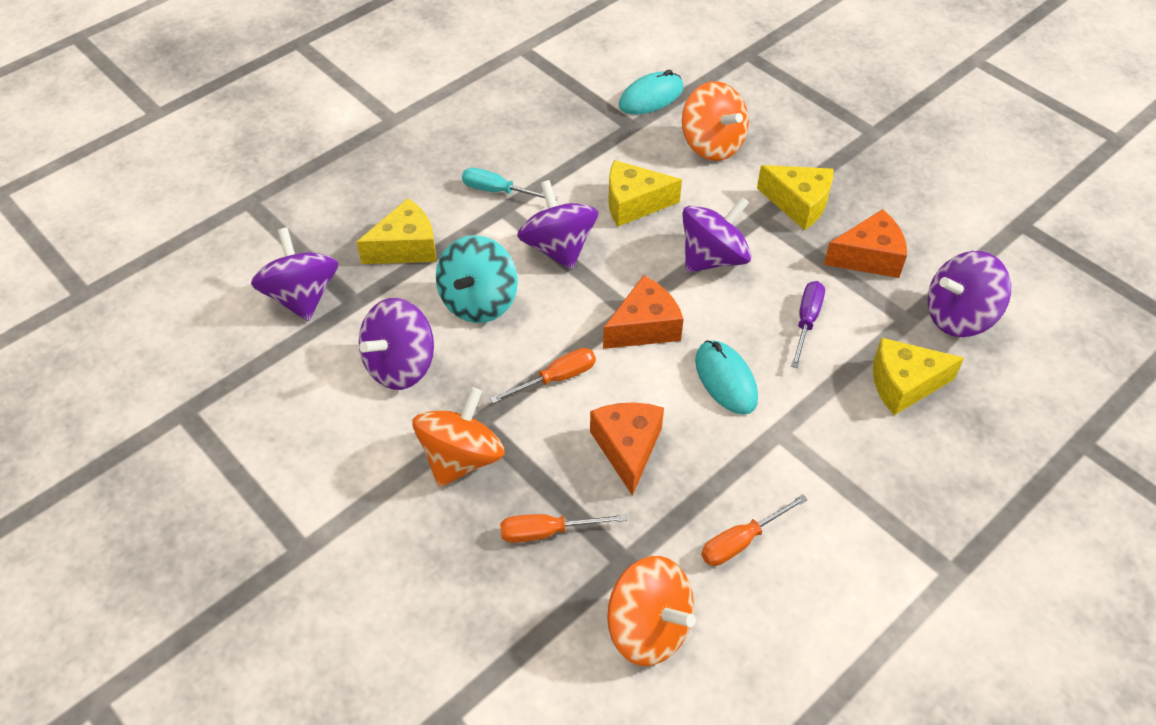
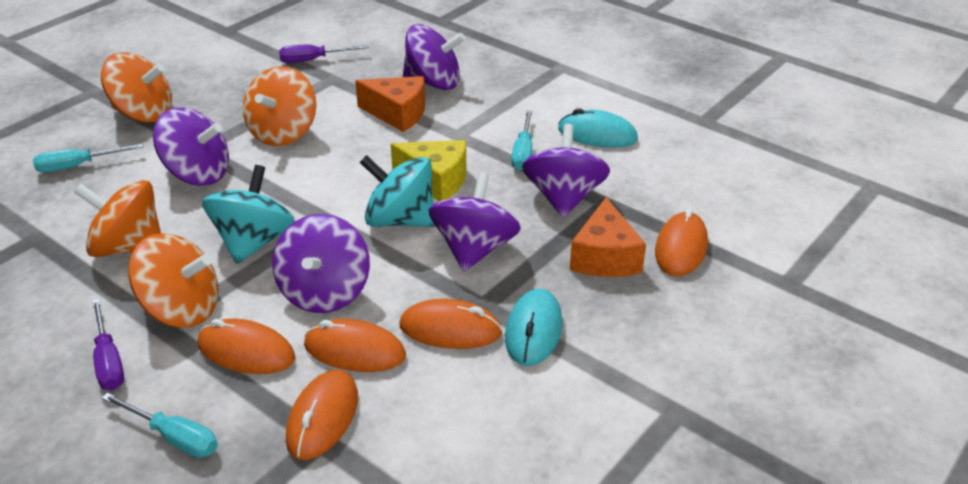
orange cheese: 3 -> 2
orange mouse: 0 -> 5
orange screwdriver: 3 -> 0
orange spinning top: 3 -> 4
purple screwdriver: 1 -> 2
turquoise screwdriver: 1 -> 3
turquoise spinning top: 1 -> 2
yellow cheese: 4 -> 1

